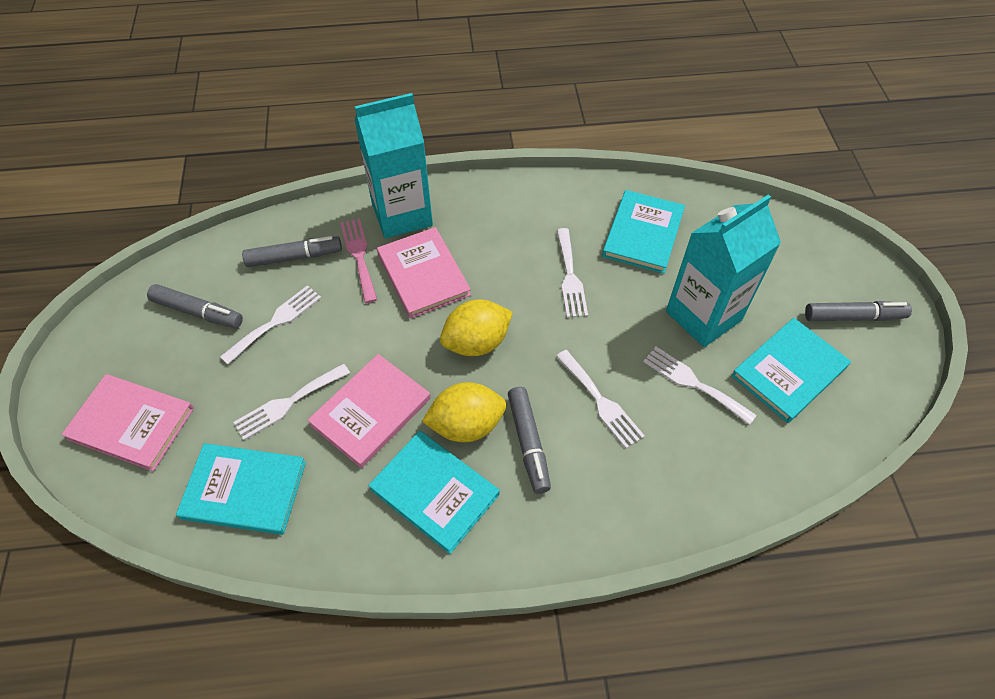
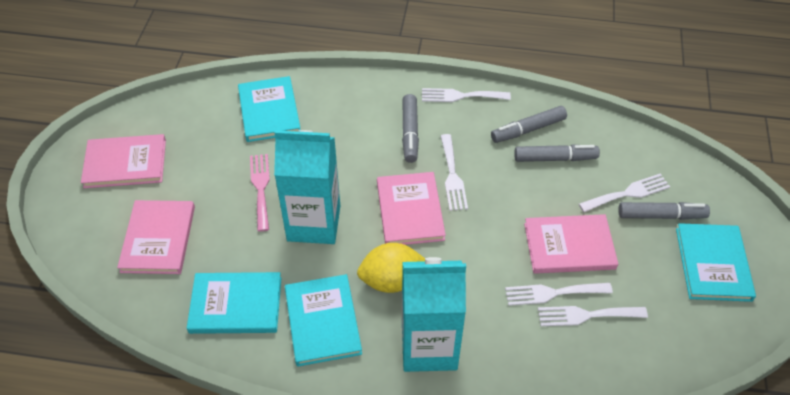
pink book: 3 -> 4
yellow lemon: 2 -> 1

